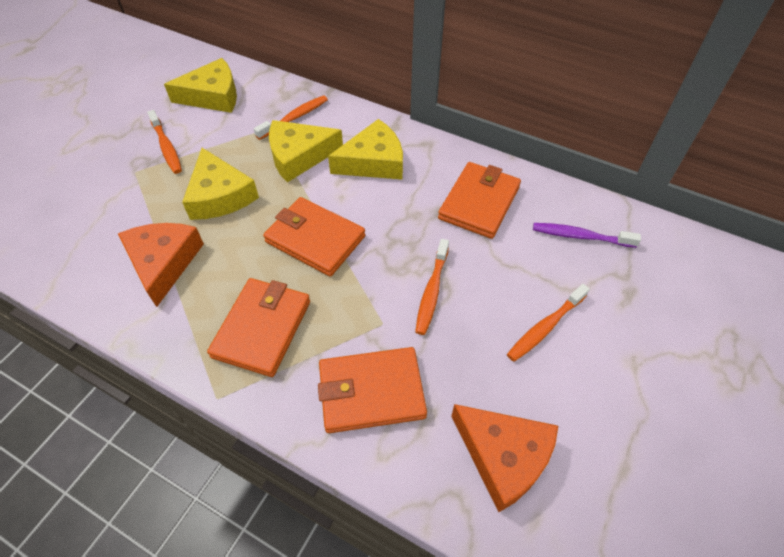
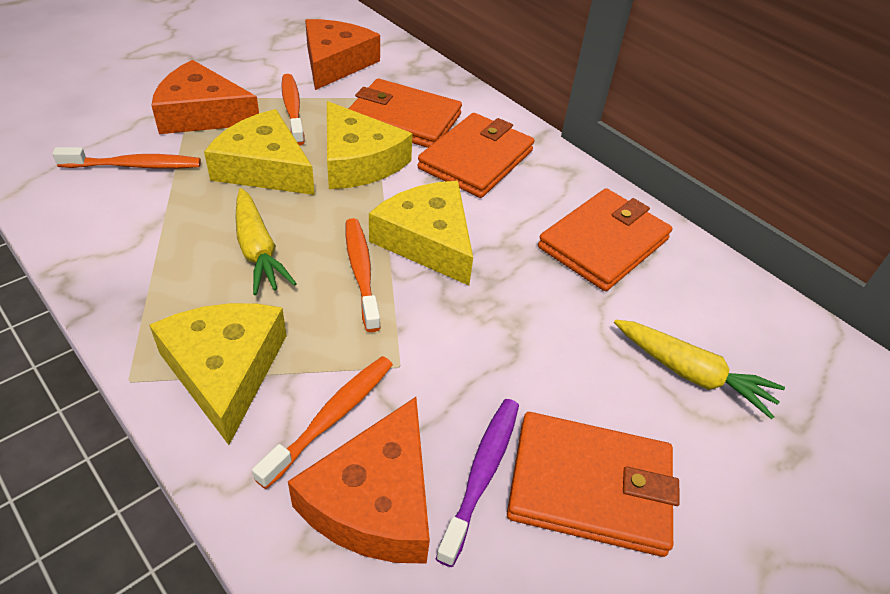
orange cheese: 2 -> 3
yellow carrot: 0 -> 2

